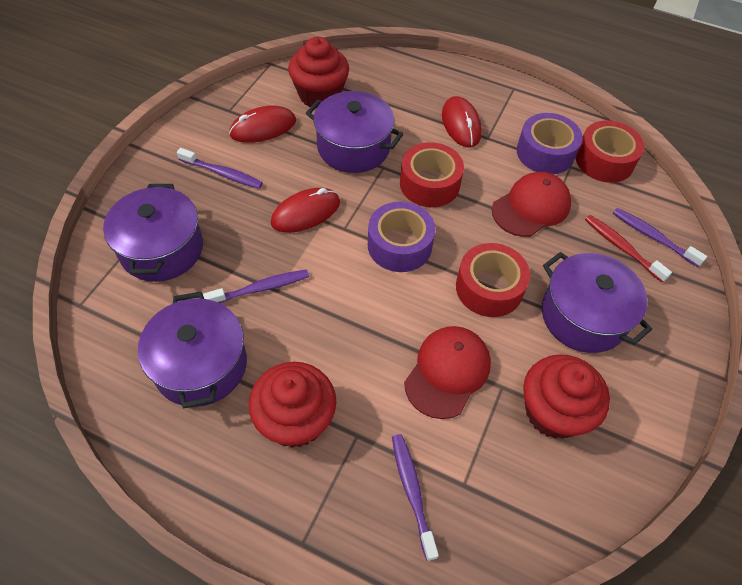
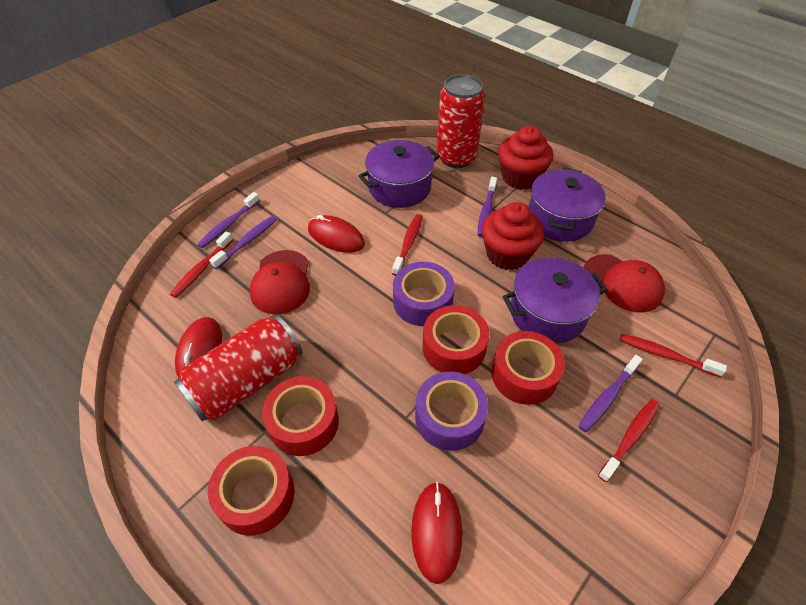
purple pot: 4 -> 3
red can: 0 -> 2
red cupcake: 3 -> 2
red tape: 3 -> 4
red toothbrush: 1 -> 4

